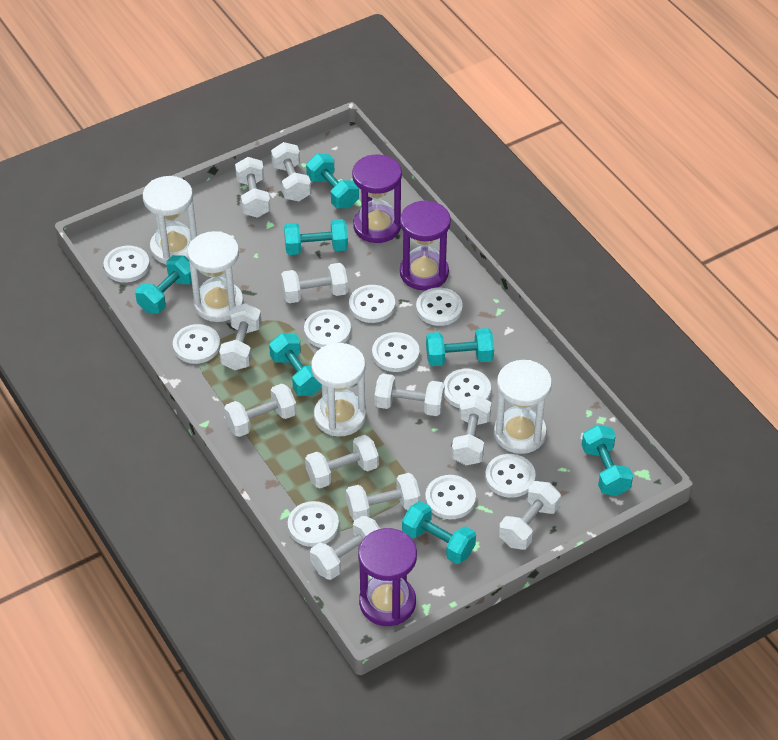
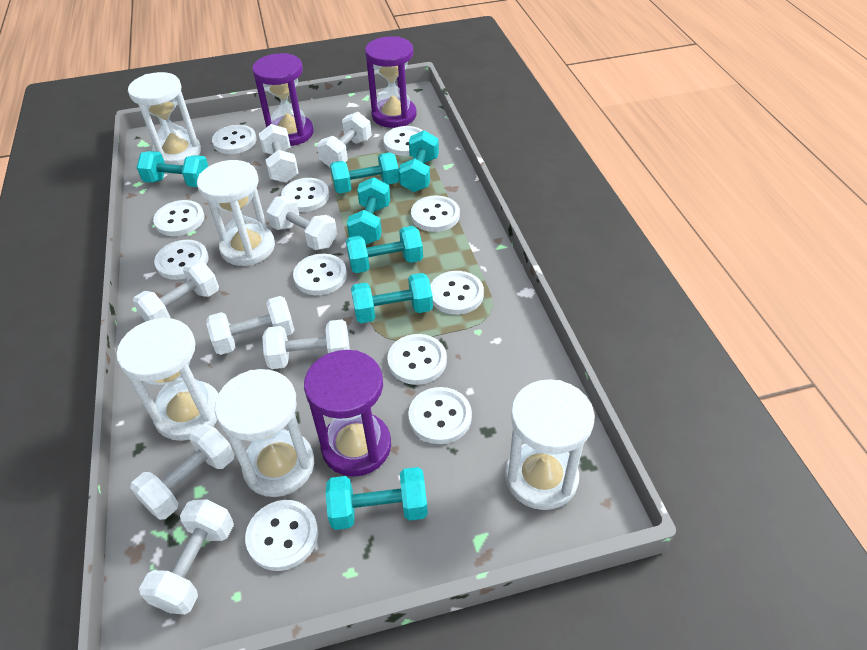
white button: 10 -> 11
white dumbbell: 11 -> 8
white hourglass: 4 -> 5

